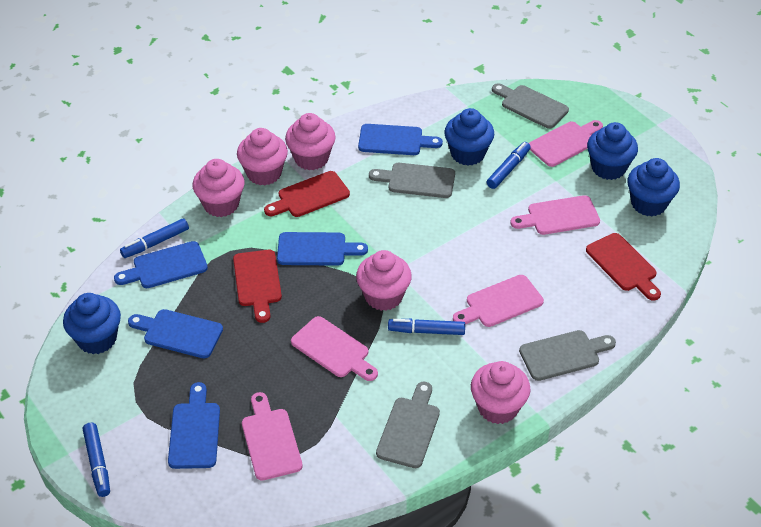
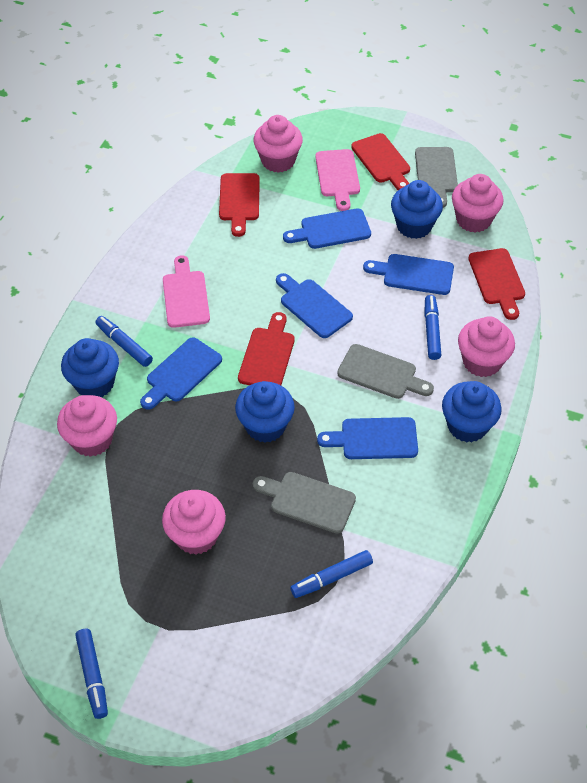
grey cutting board: 4 -> 3
pink cutting board: 5 -> 2
red cutting board: 3 -> 4

